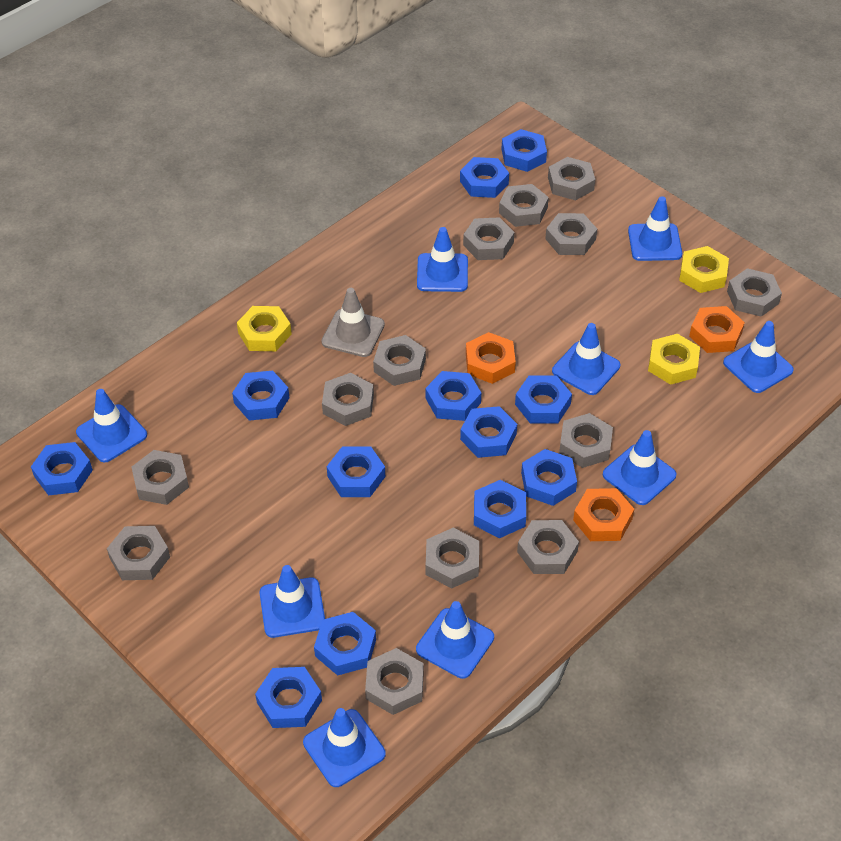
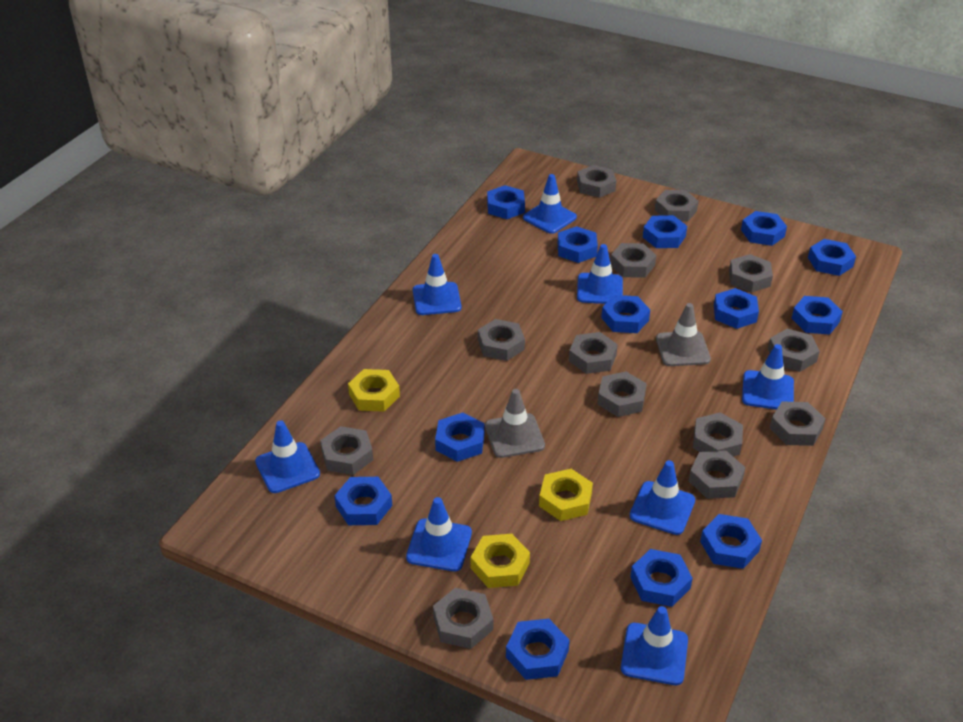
blue nut: 12 -> 13
blue traffic cone: 9 -> 8
grey traffic cone: 1 -> 2
orange nut: 3 -> 0

